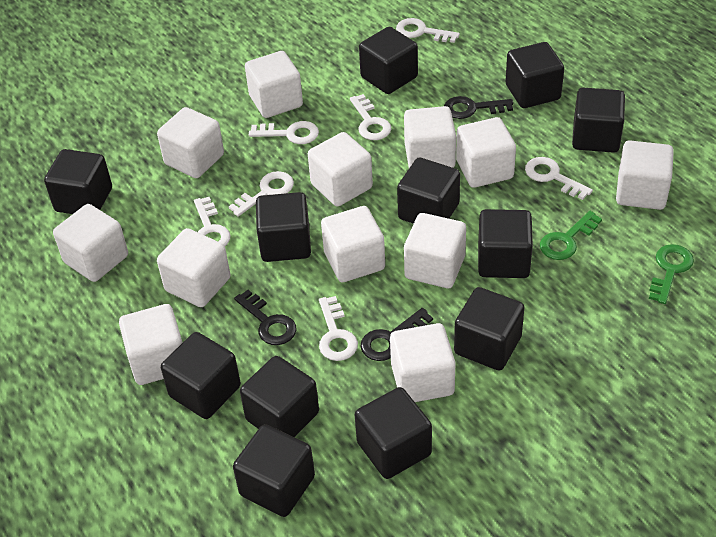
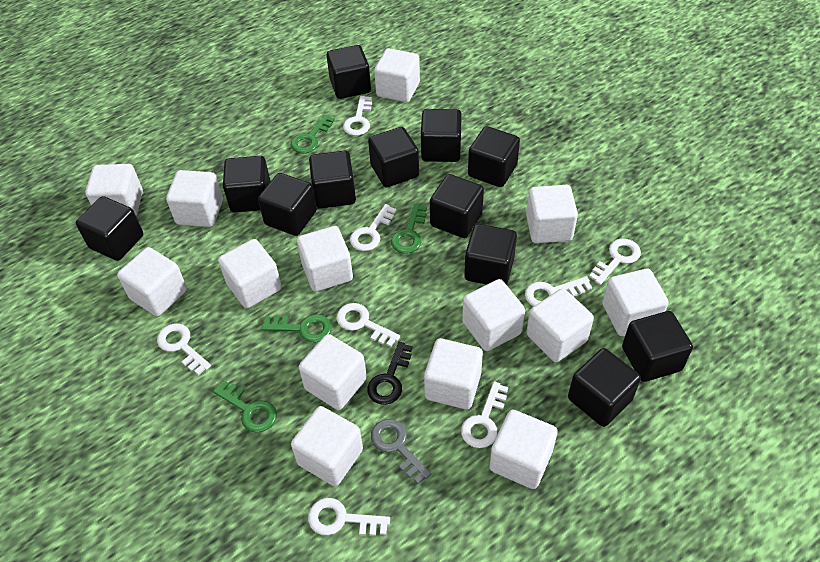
black key: 3 -> 1
green key: 2 -> 4
grey key: 0 -> 1
white cube: 12 -> 14
white key: 7 -> 8

